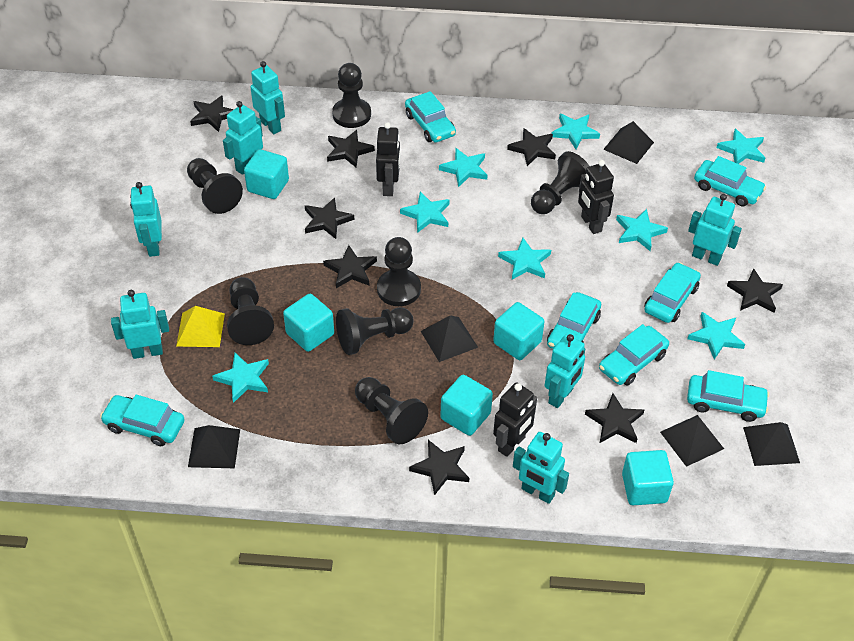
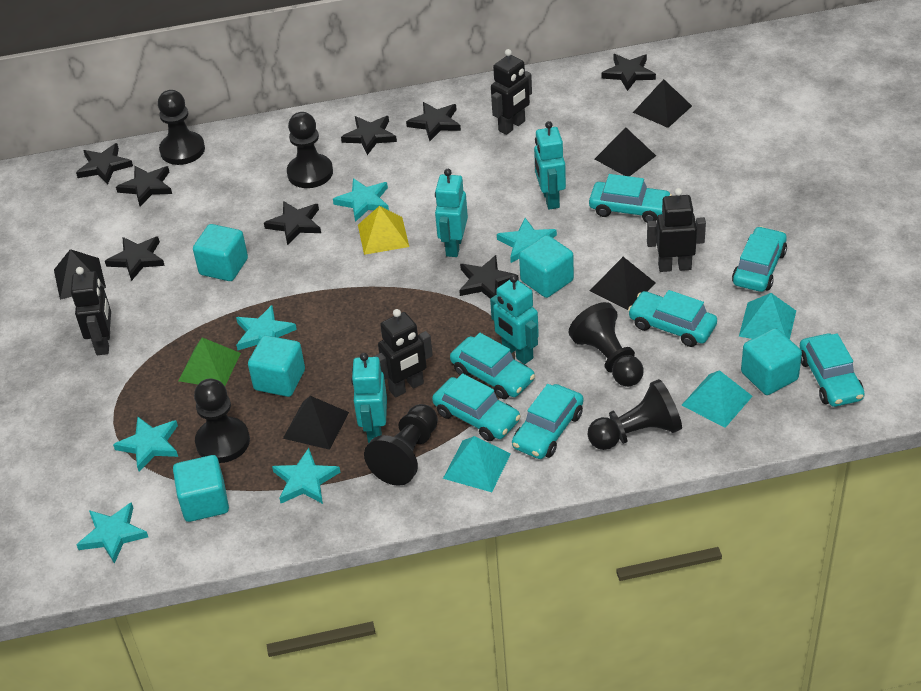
black pawn: 7 -> 6
black robot: 3 -> 4
green pyramid: 0 -> 1
turquoise pyramid: 0 -> 3
turquoise robot: 7 -> 4
turquoise star: 8 -> 6

